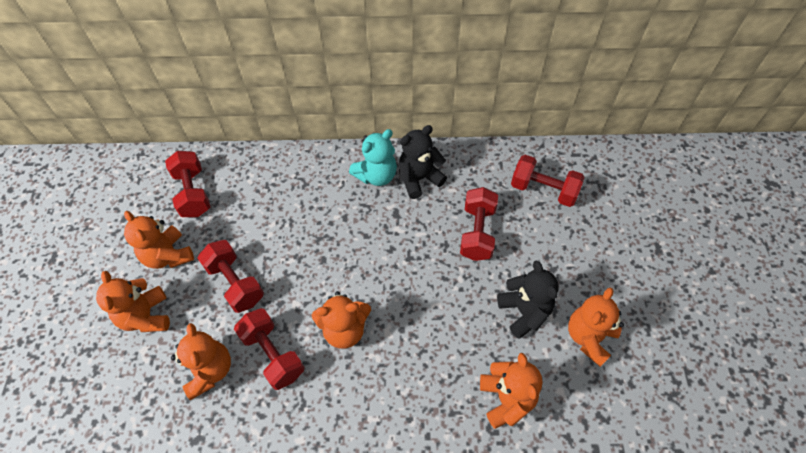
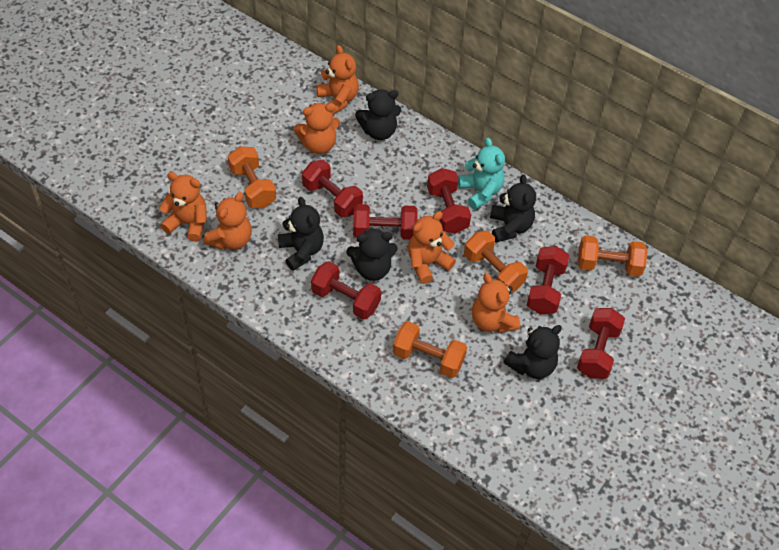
black teddy bear: 2 -> 5
orange dumbbell: 0 -> 4
red dumbbell: 5 -> 6

